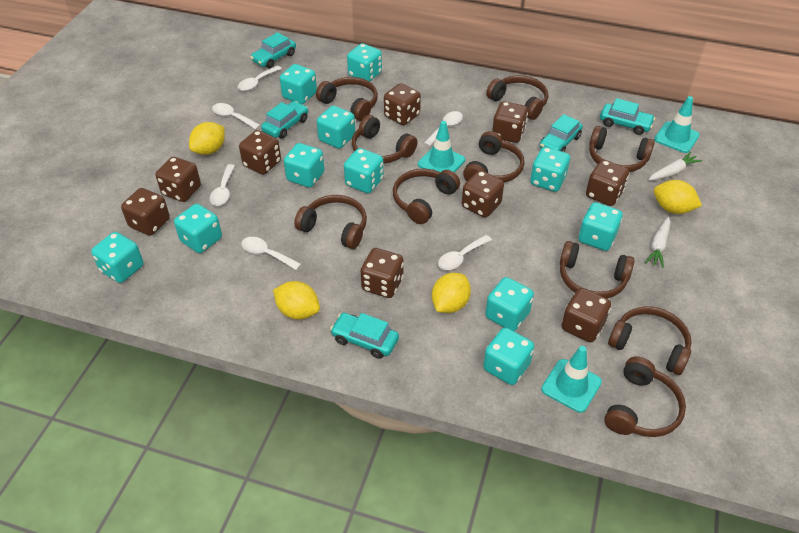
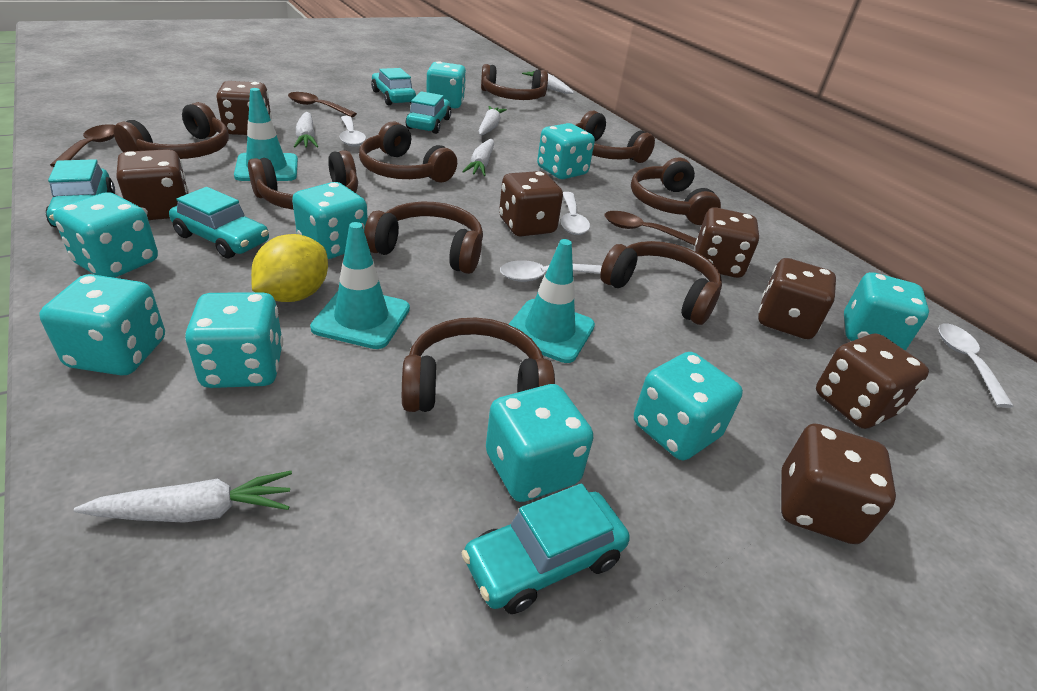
brown dice: 9 -> 7
brown headphones: 10 -> 9
brown spoon: 0 -> 3
turquoise dice: 11 -> 9
white carrot: 2 -> 5
white spoon: 6 -> 4
yellow lemon: 4 -> 1

